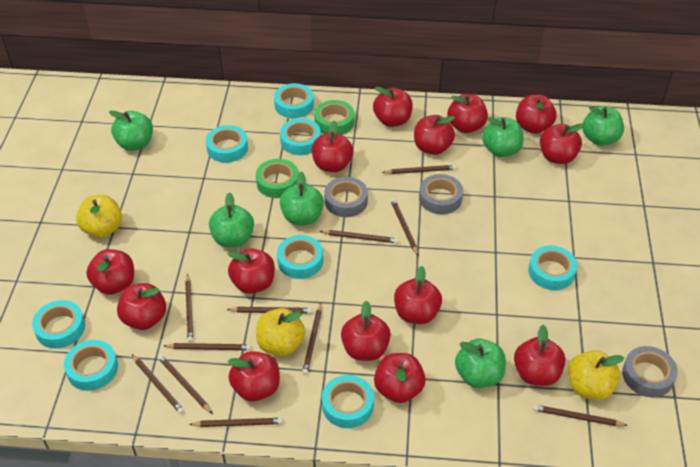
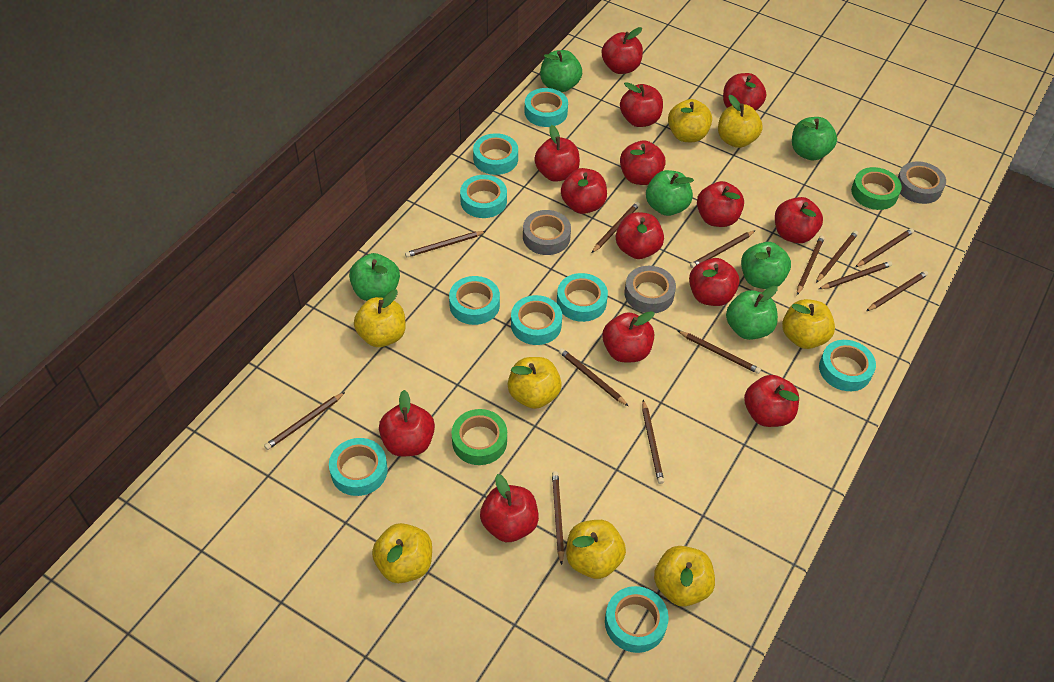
brown pencil: 11 -> 13
turquoise tape: 8 -> 9
yellow apple: 3 -> 8

